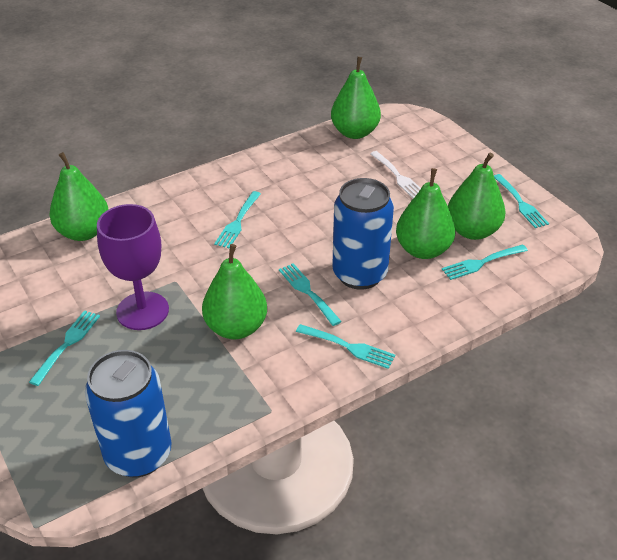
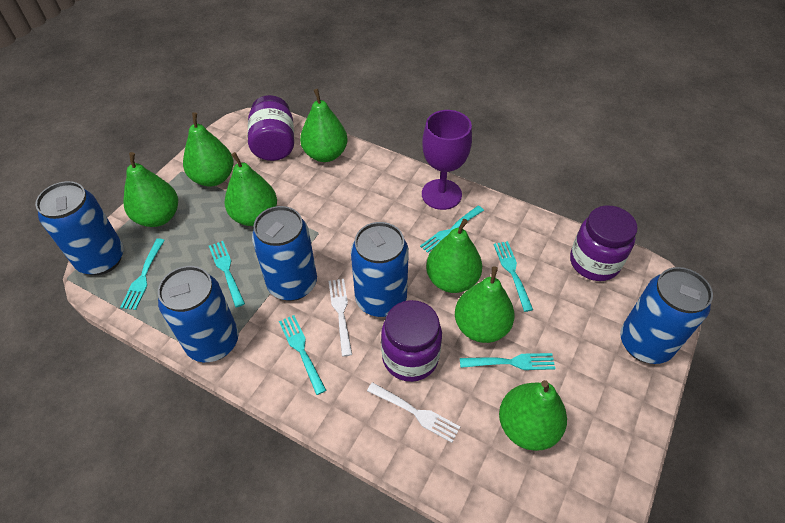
blue can: 2 -> 5
green pear: 5 -> 7
purple jar: 0 -> 3
white fork: 1 -> 2

